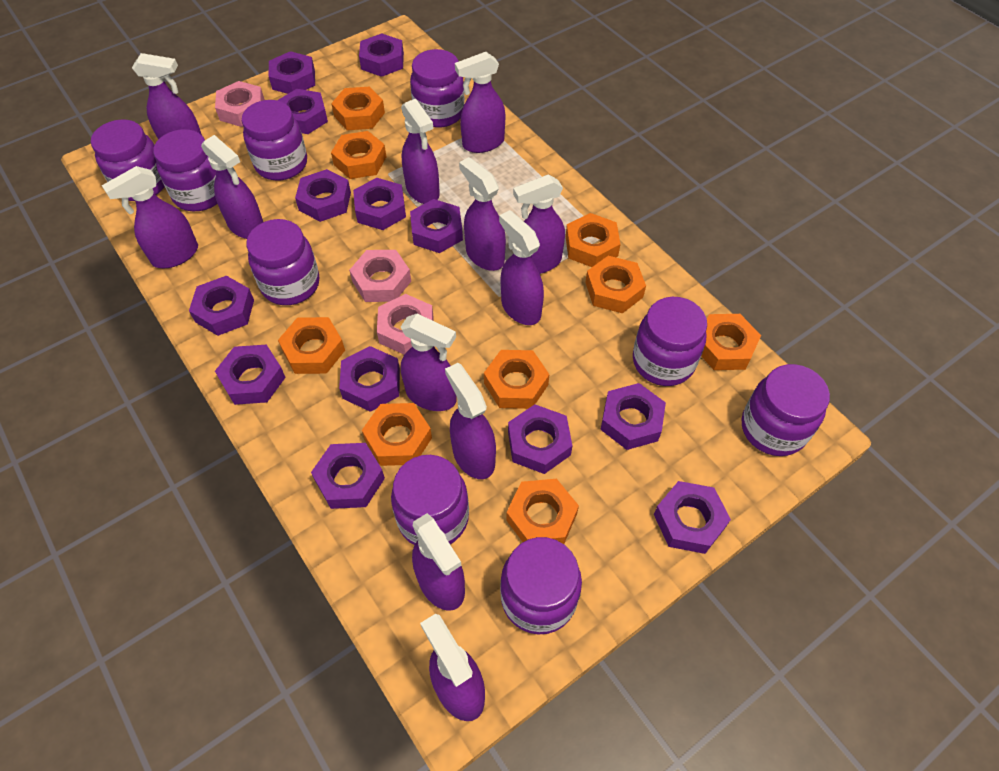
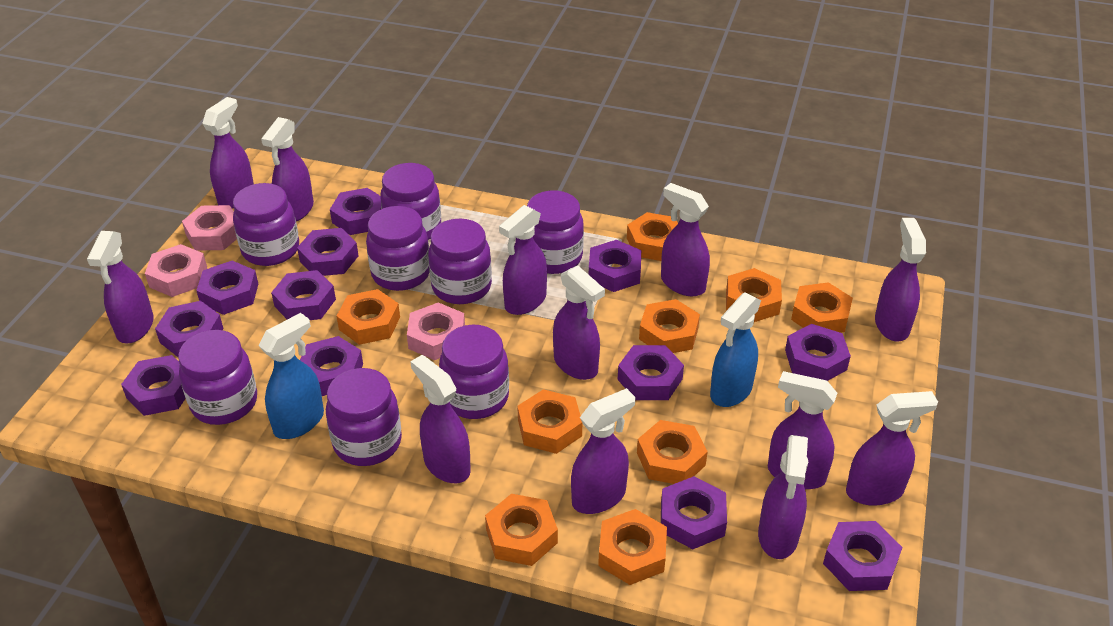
blue spray bottle: 0 -> 2
purple jar: 9 -> 8
purple nut: 13 -> 12

